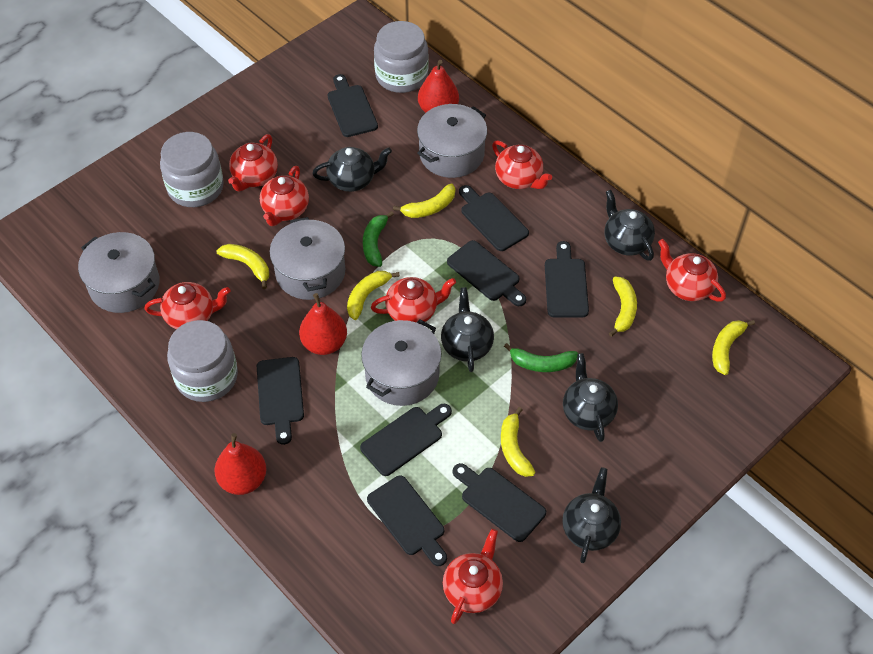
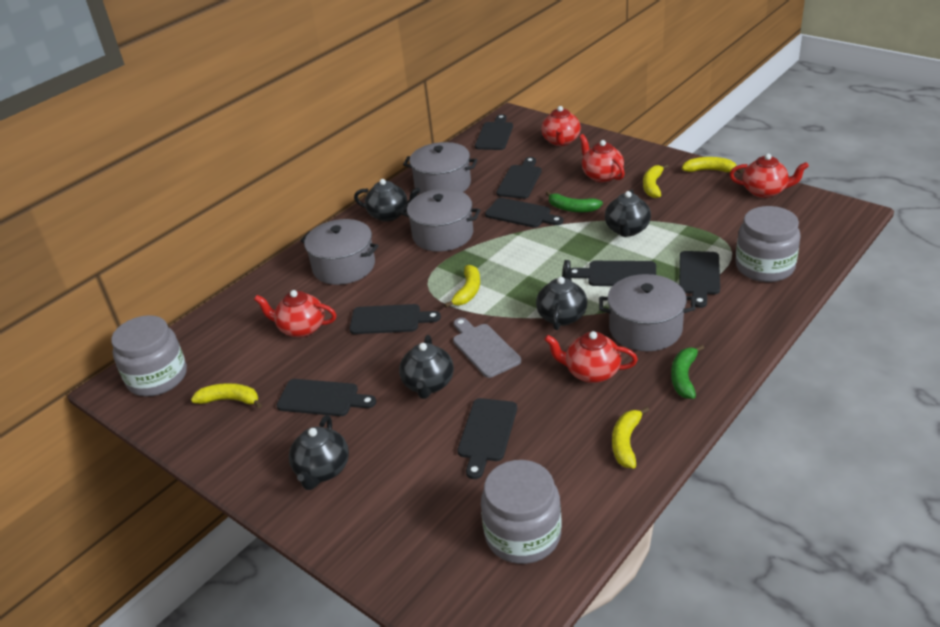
grey cutting board: 0 -> 1
red pear: 3 -> 0
red teapot: 7 -> 5
yellow banana: 6 -> 5

